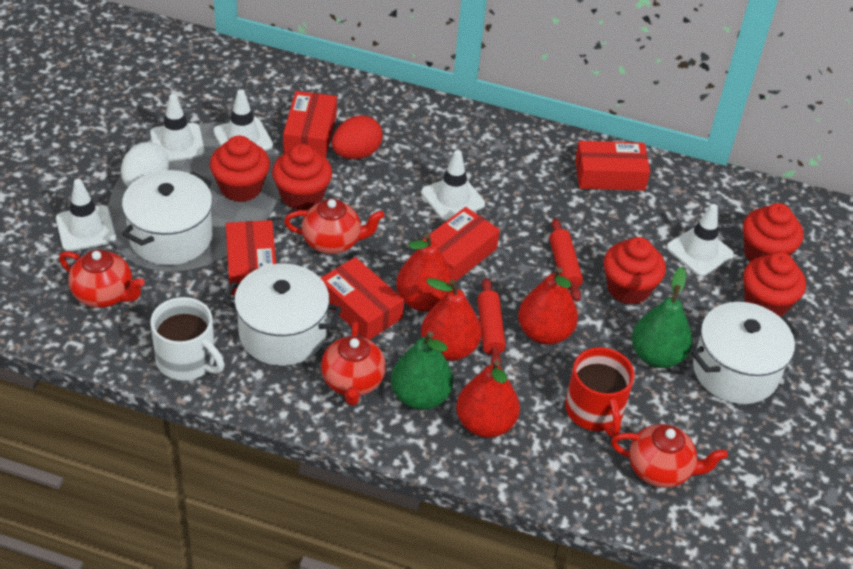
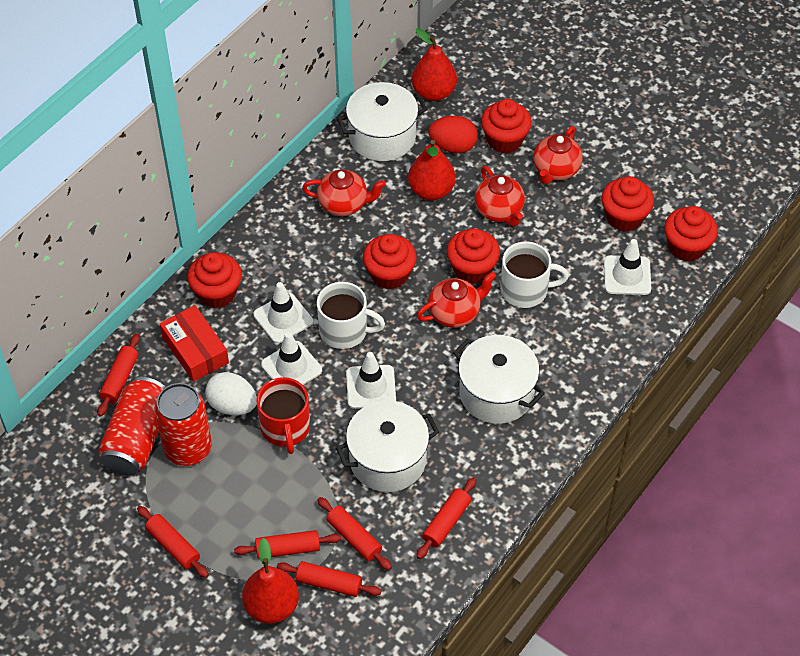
green pear: 2 -> 0
red box: 5 -> 1
red can: 0 -> 2
red cupcake: 5 -> 6
red pear: 4 -> 3
red rolling pin: 2 -> 6
white mug: 1 -> 2
white traffic cone: 5 -> 4

